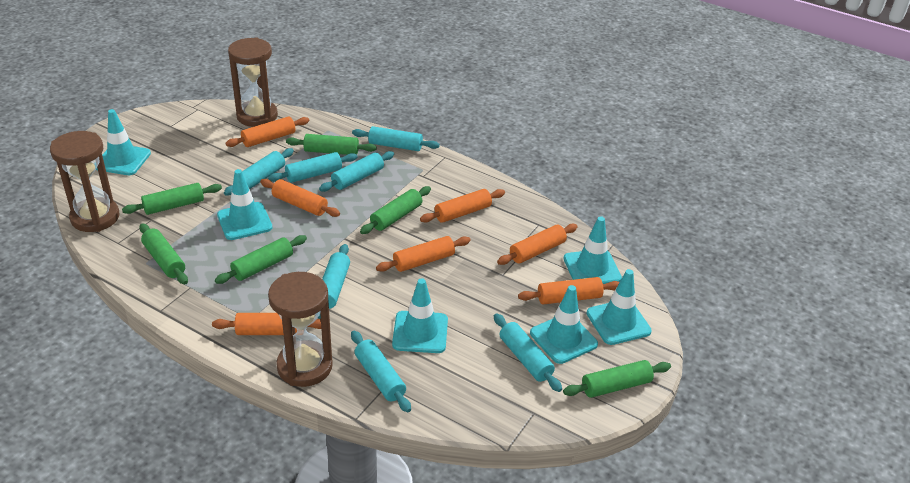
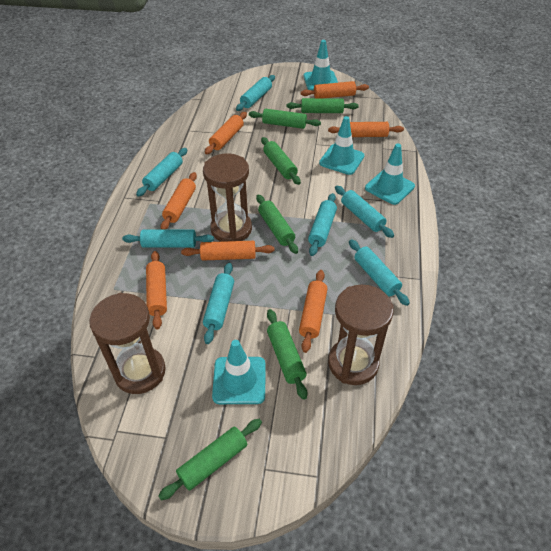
turquoise traffic cone: 6 -> 4

